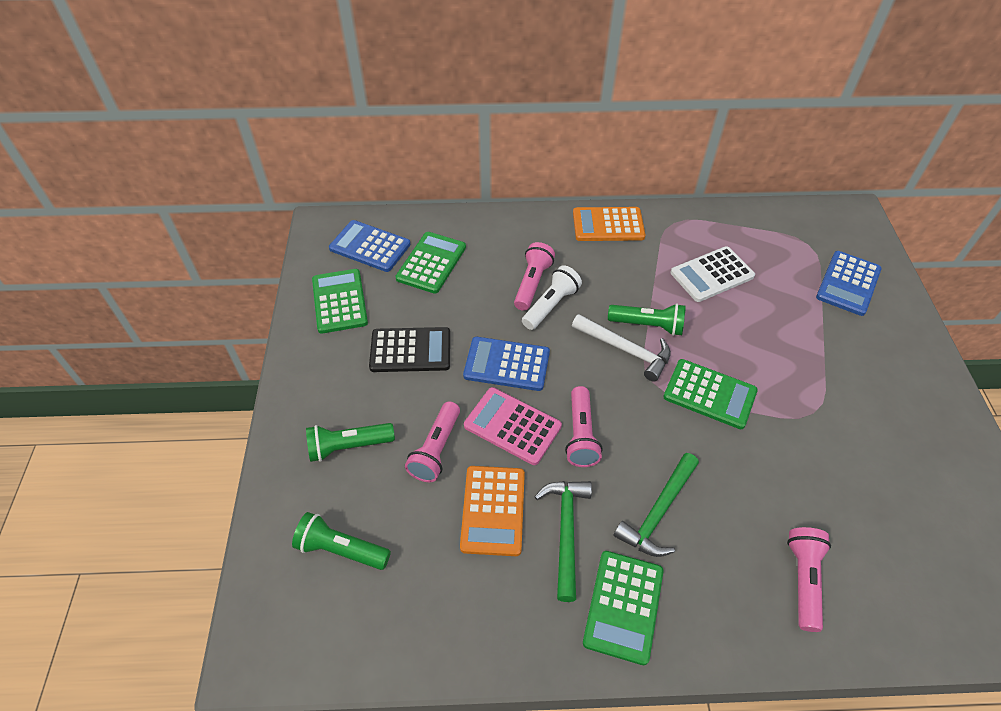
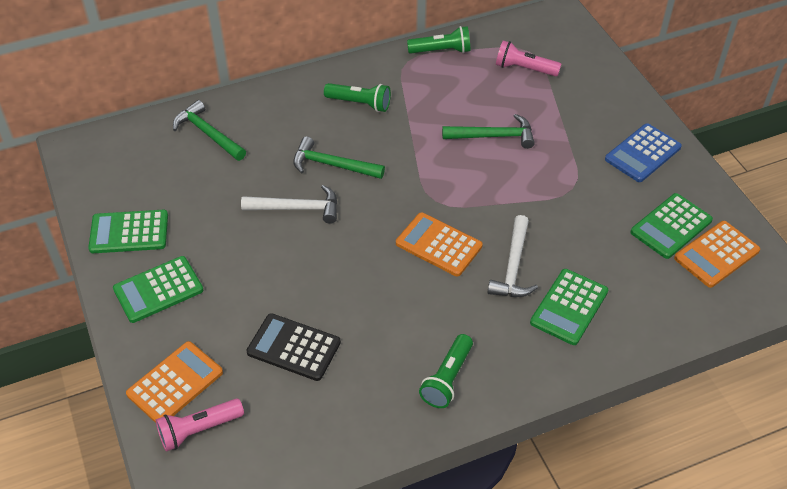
blue calculator: 3 -> 1
green hammer: 2 -> 3
orange calculator: 2 -> 3
pink calculator: 1 -> 0
pink flashlight: 4 -> 2
white calculator: 1 -> 0
white flashlight: 1 -> 0
white hammer: 1 -> 2

